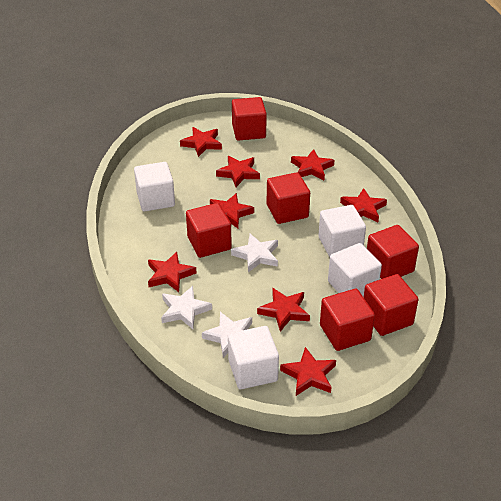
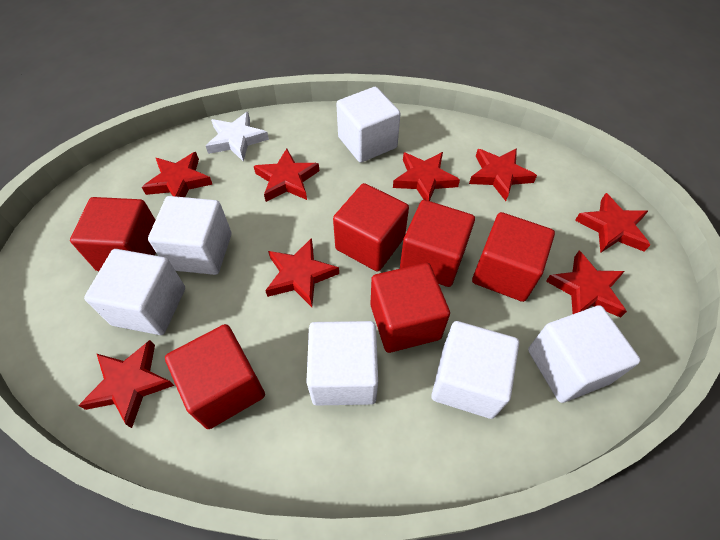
white cube: 4 -> 6
white star: 3 -> 1

